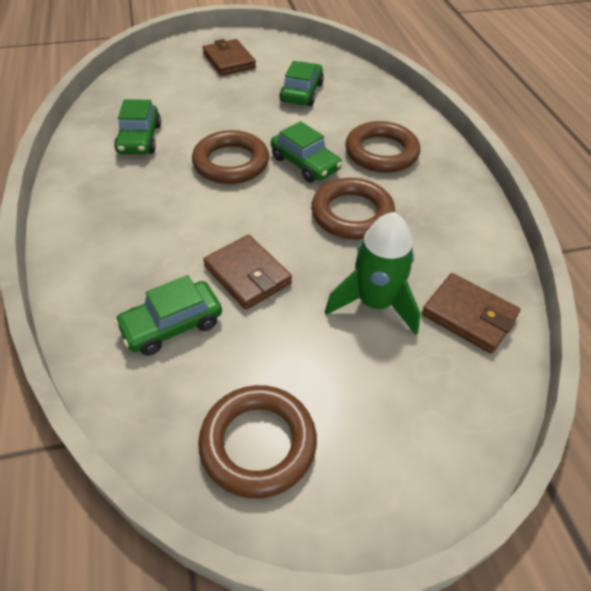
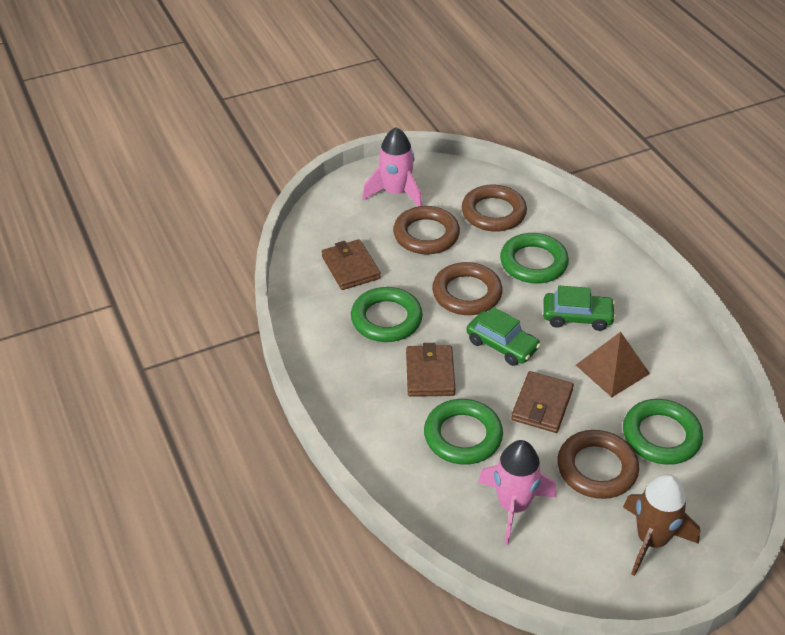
brown pyramid: 0 -> 1
brown rocket: 0 -> 1
green car: 4 -> 2
green ring: 0 -> 4
green rocket: 1 -> 0
pink rocket: 0 -> 2

